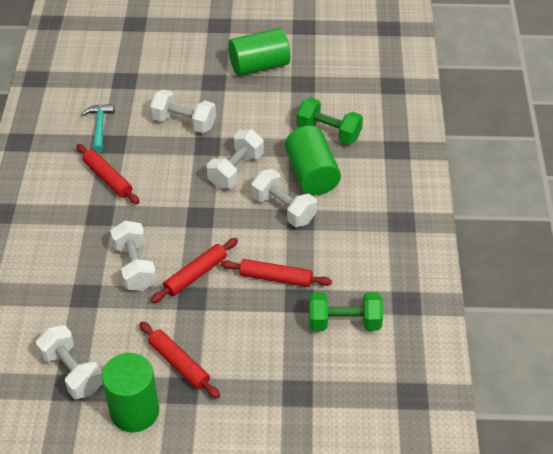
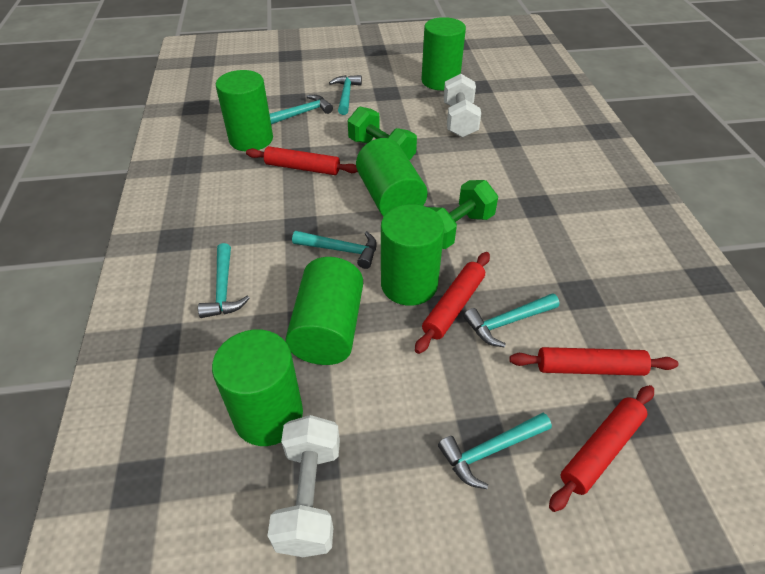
green cylinder: 3 -> 6
turquoise hammer: 1 -> 6
white dumbbell: 5 -> 2

